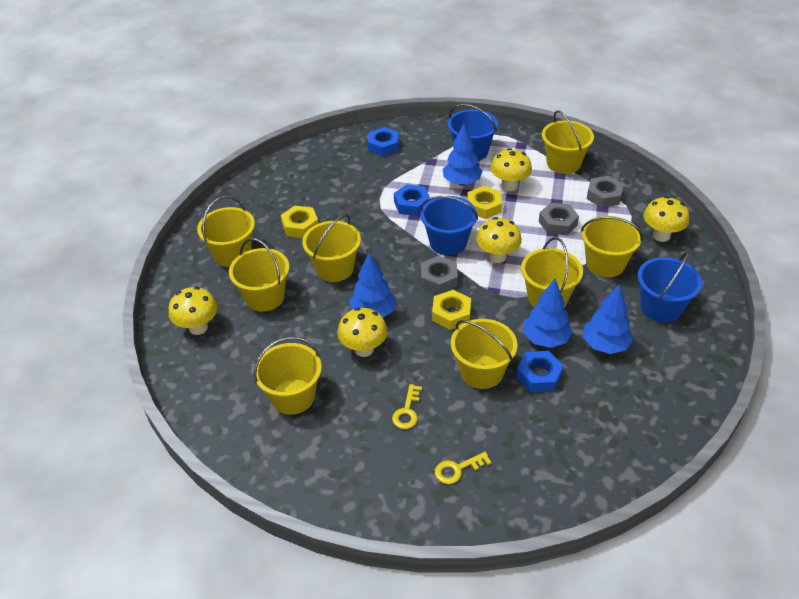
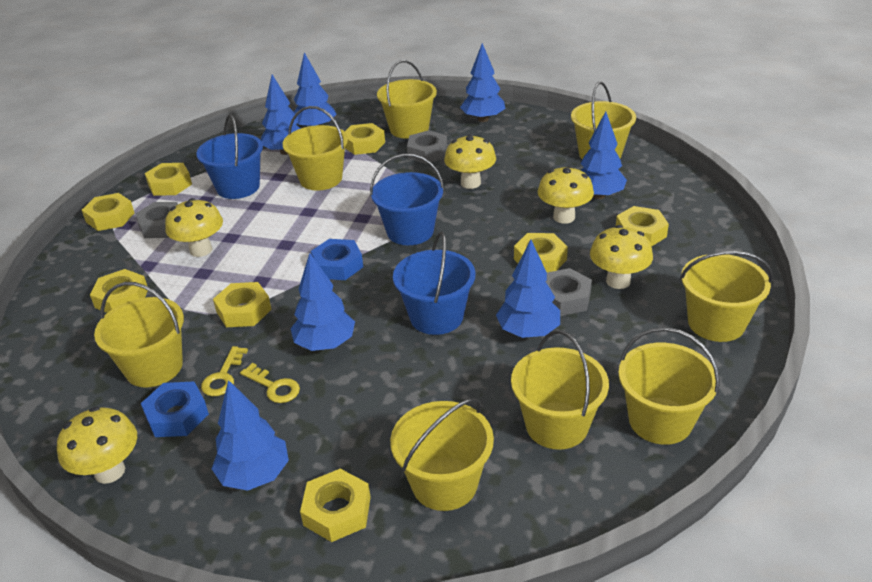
blue nut: 3 -> 2
blue tree: 4 -> 7
yellow nut: 3 -> 8

